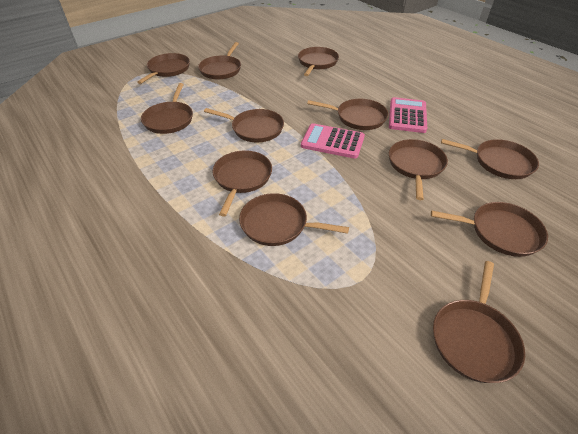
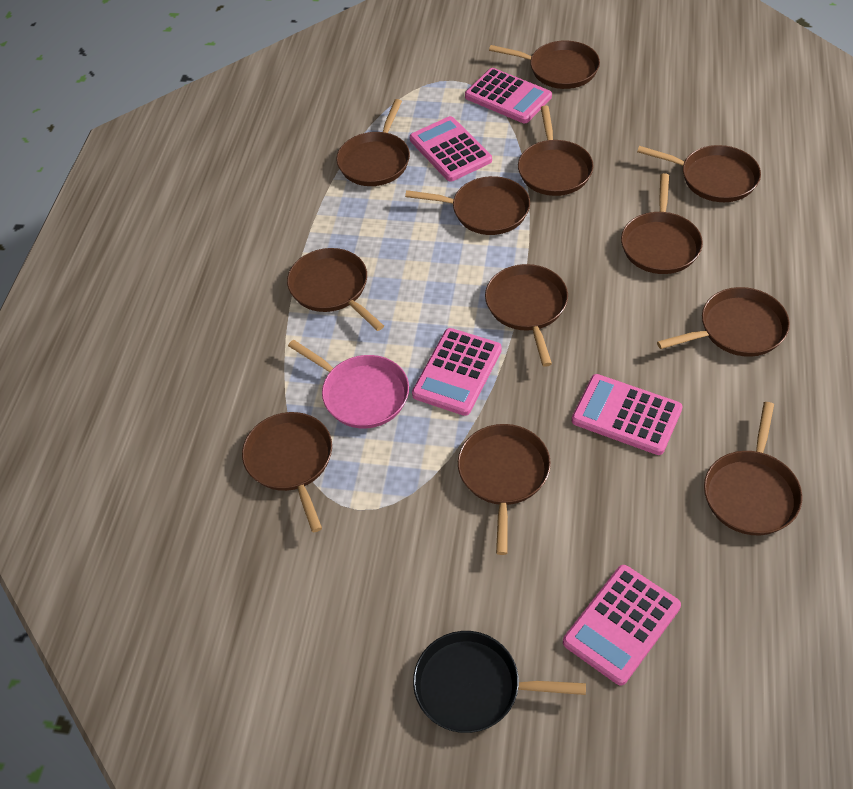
black pan: 0 -> 1
pink calculator: 2 -> 5
pink pan: 0 -> 1

